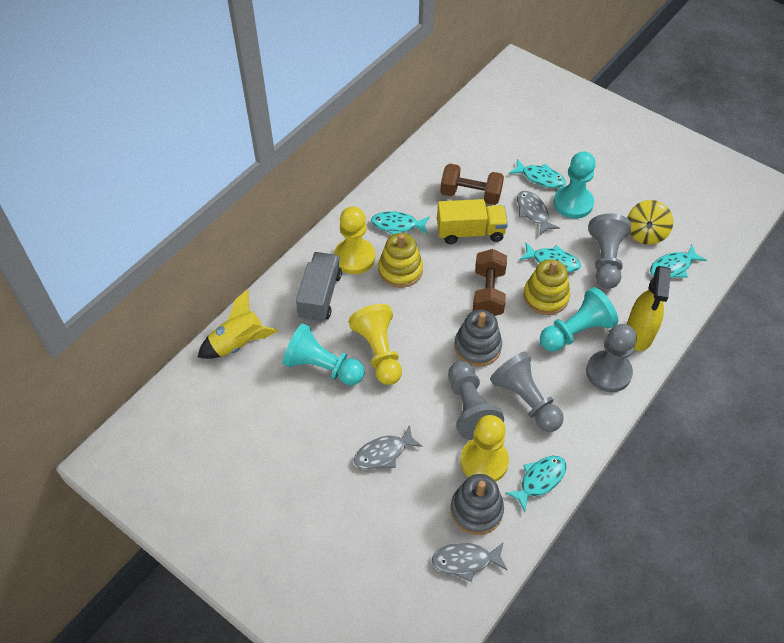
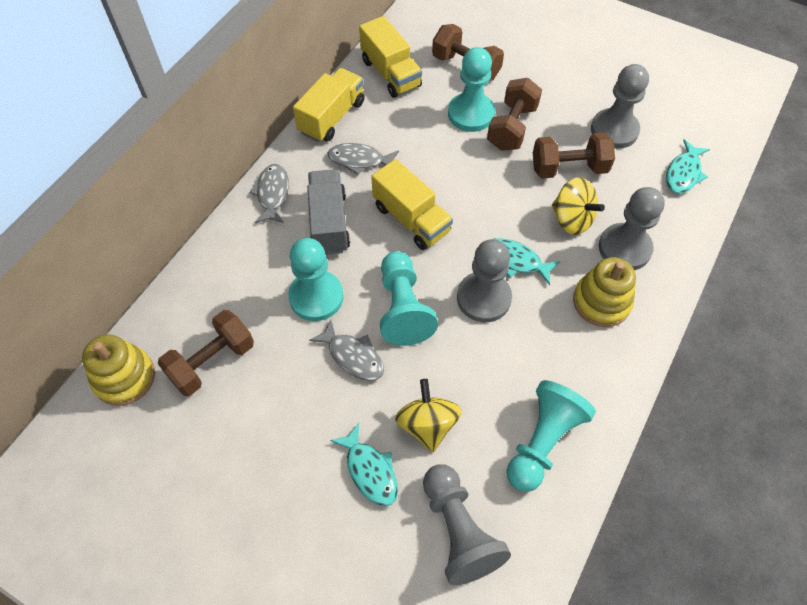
brown dumbbell: 2 -> 4
grey stacking toy: 2 -> 0
turquoise fish: 5 -> 3
turquoise pawn: 3 -> 4
yellow pawn: 3 -> 0
yellow rocket: 1 -> 0
yellow spinning top: 1 -> 2
yellow spray bottle: 1 -> 0
yellow truck: 1 -> 3

